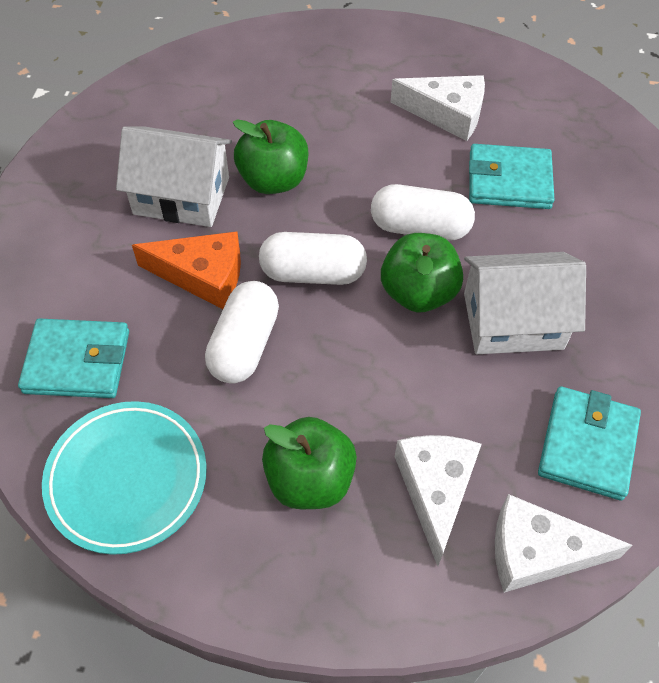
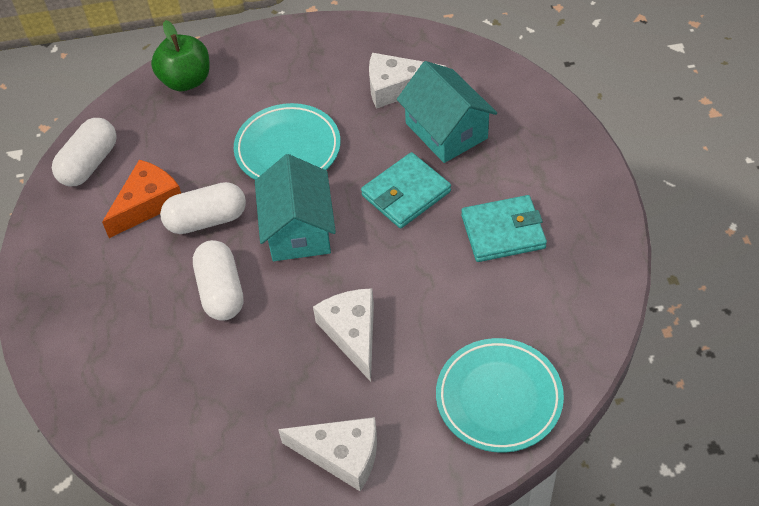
green apple: 3 -> 1
turquoise house: 0 -> 2
turquoise plate: 1 -> 2
turquoise wallet: 3 -> 2
white house: 2 -> 0

